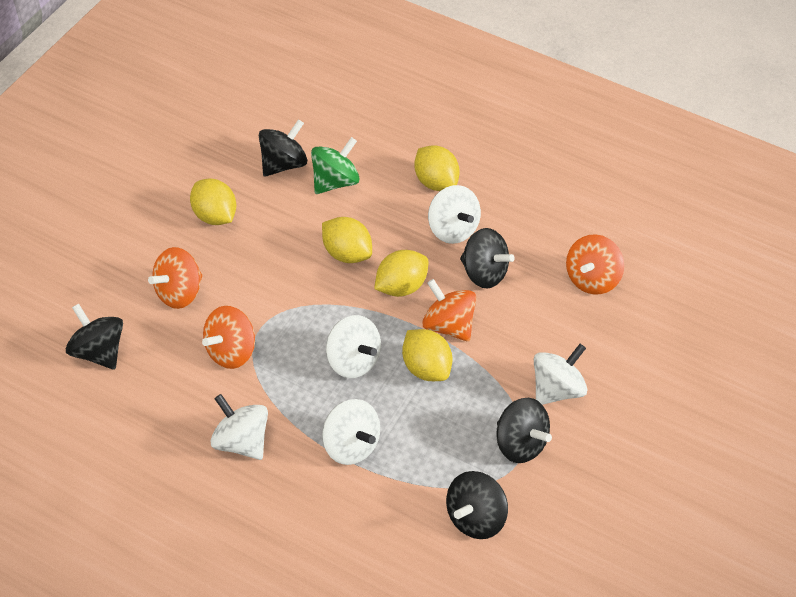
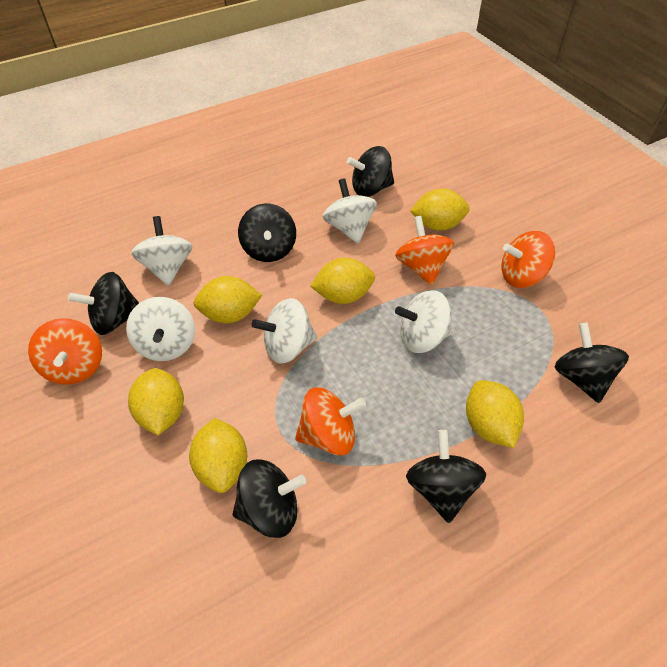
black spinning top: 5 -> 6
green spinning top: 1 -> 0
yellow lemon: 5 -> 6

